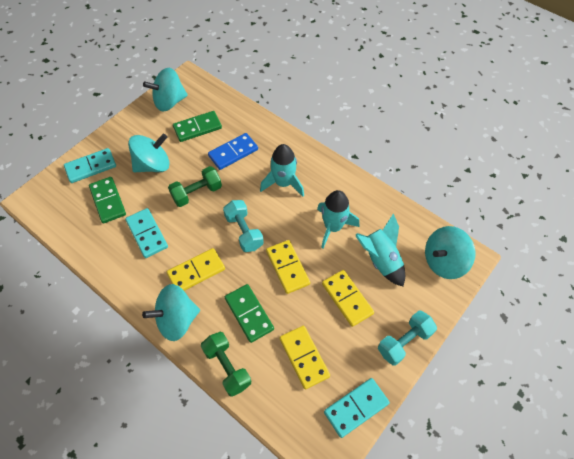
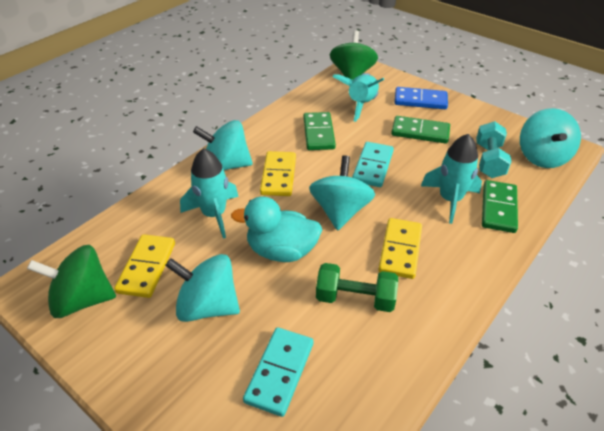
green dumbbell: 2 -> 1
green spinning top: 0 -> 2
turquoise domino: 3 -> 2
turquoise duck: 0 -> 1
turquoise dumbbell: 2 -> 1
yellow domino: 4 -> 3

